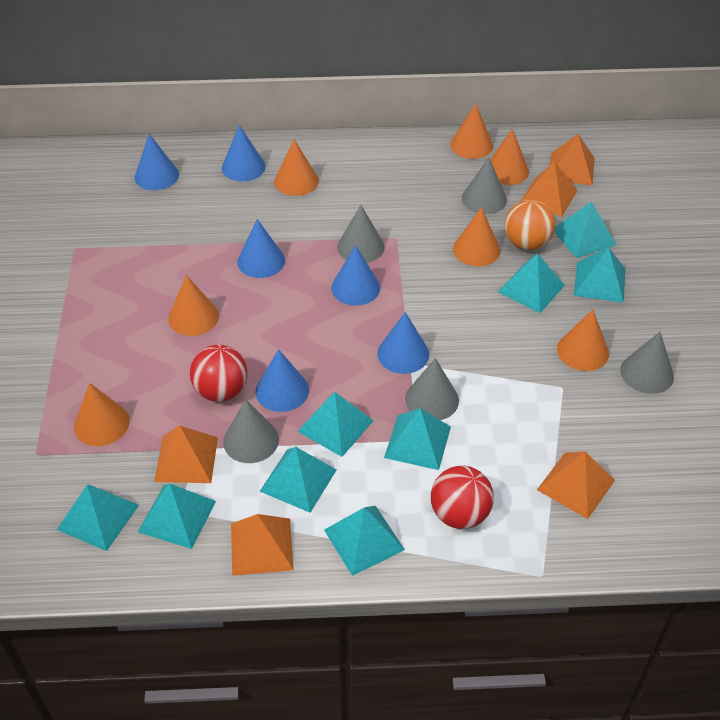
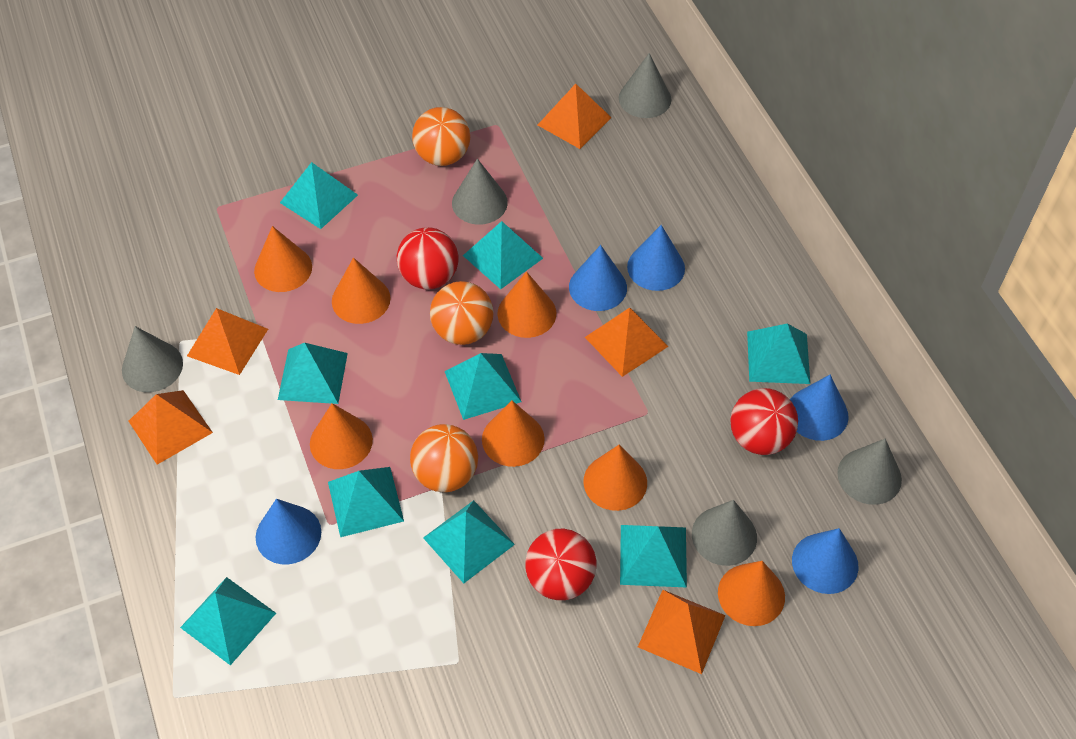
blue cone: 6 -> 5
orange ball: 1 -> 3
red ball: 2 -> 3

